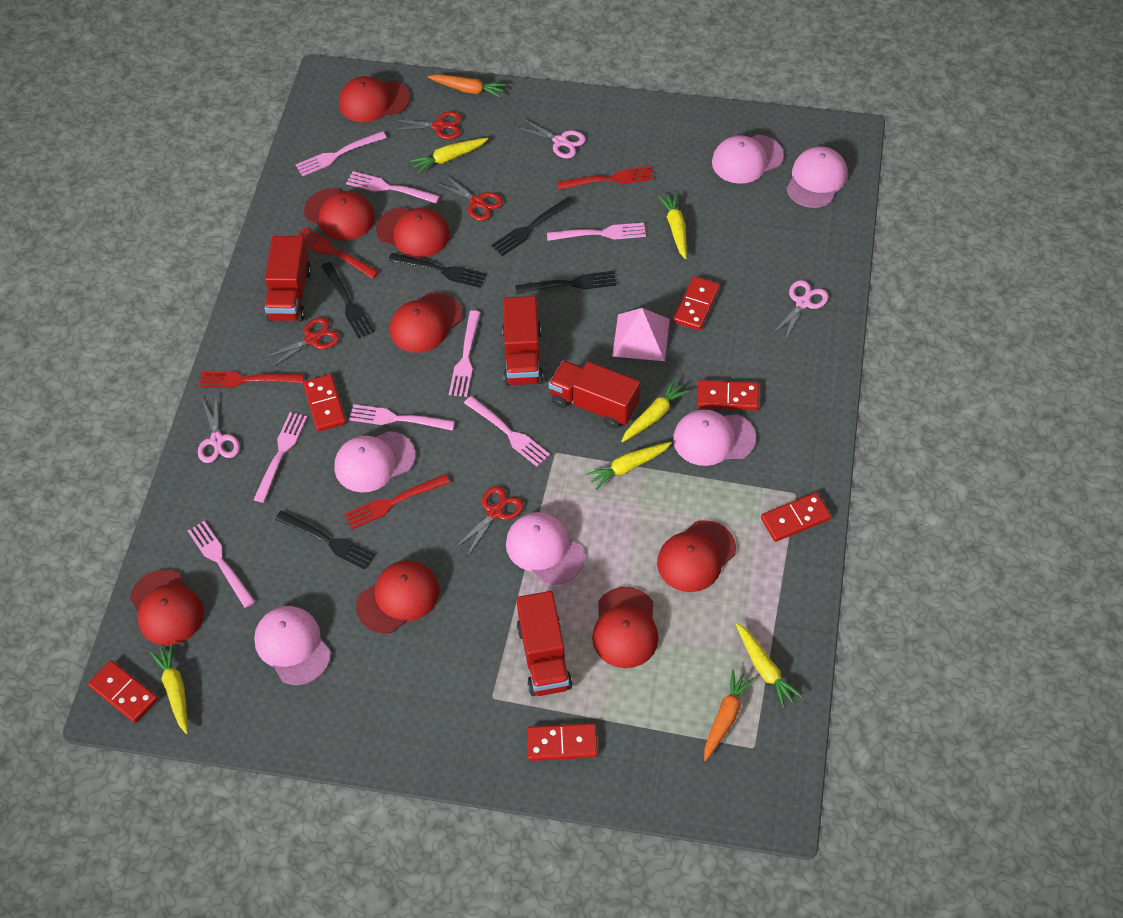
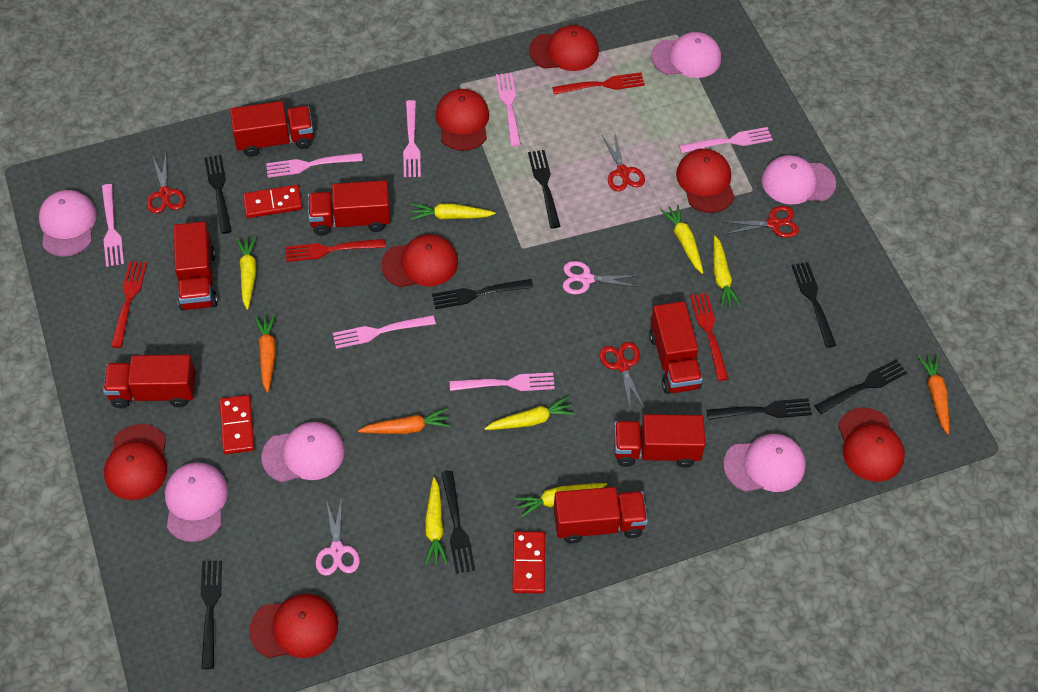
black fork: 5 -> 8
orange carrot: 2 -> 3
pink fork: 8 -> 7
pink pyramid: 1 -> 0
pink scissors: 3 -> 2
red cap: 8 -> 7
red domino: 6 -> 3
red truck: 4 -> 7
yellow carrot: 6 -> 7

